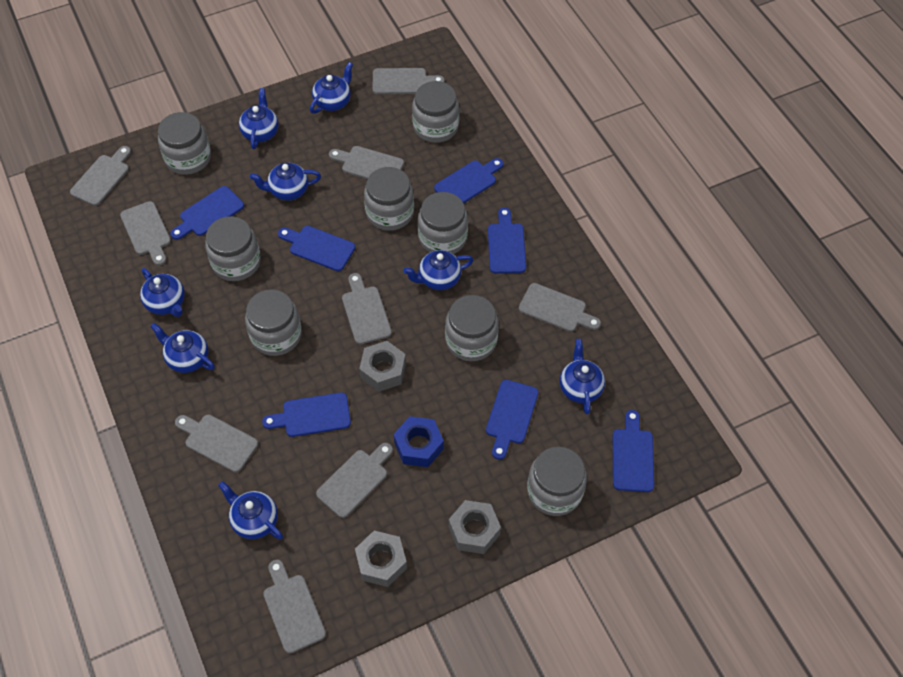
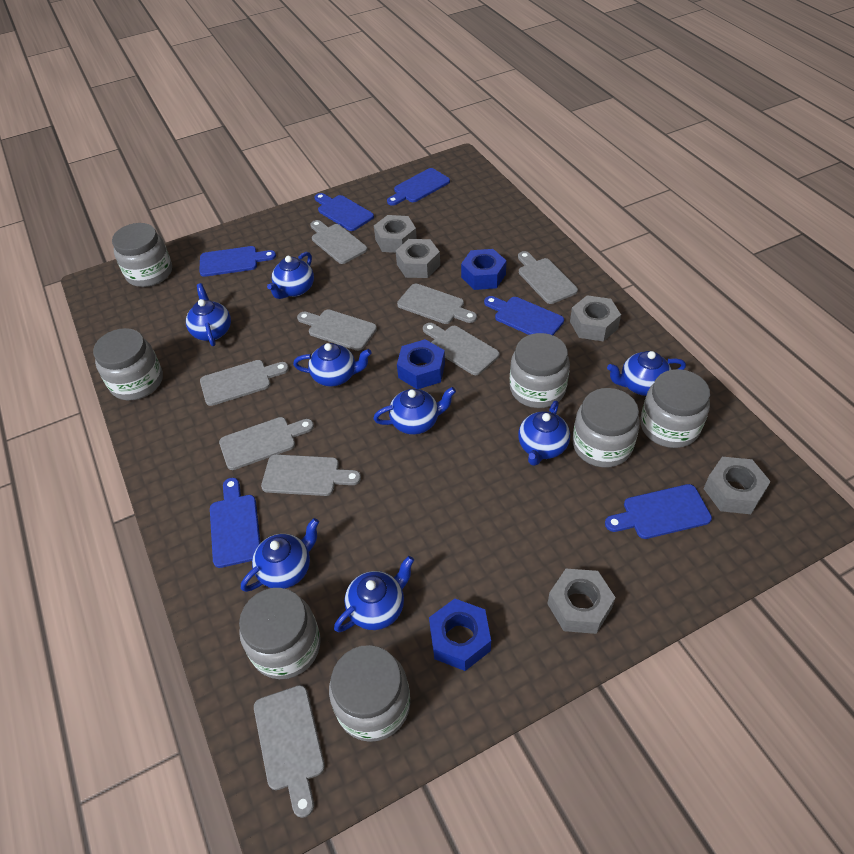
blue cutting board: 7 -> 6
blue nut: 1 -> 3
grey jar: 8 -> 7
grey nut: 3 -> 5

